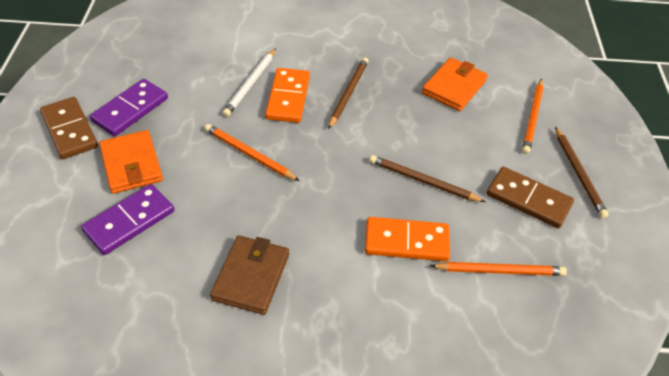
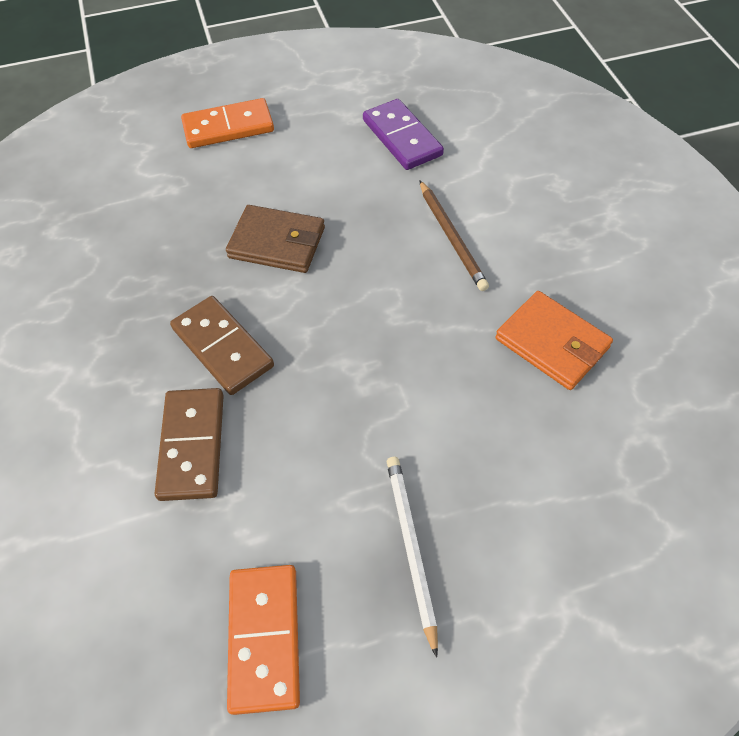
brown pencil: 3 -> 1
orange pencil: 3 -> 0
orange wallet: 2 -> 1
purple domino: 2 -> 1

